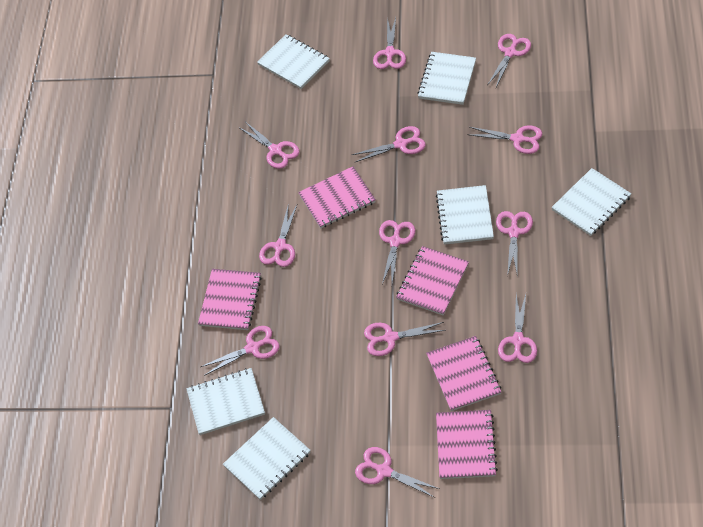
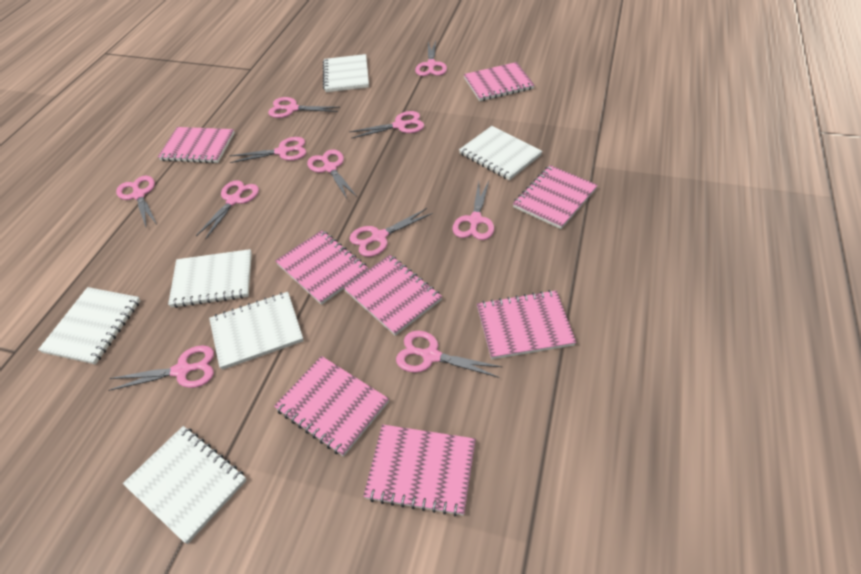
pink notebook: 5 -> 8
pink scissors: 12 -> 11

